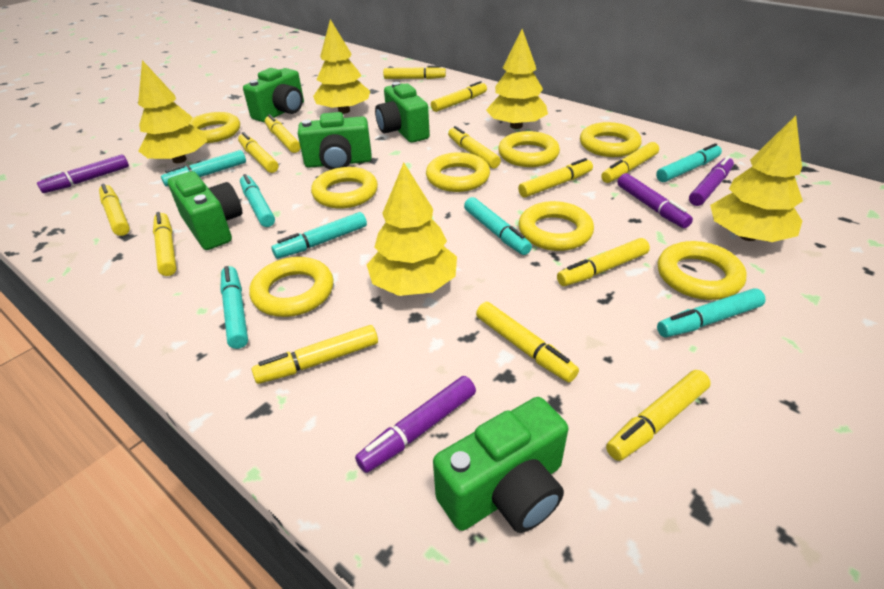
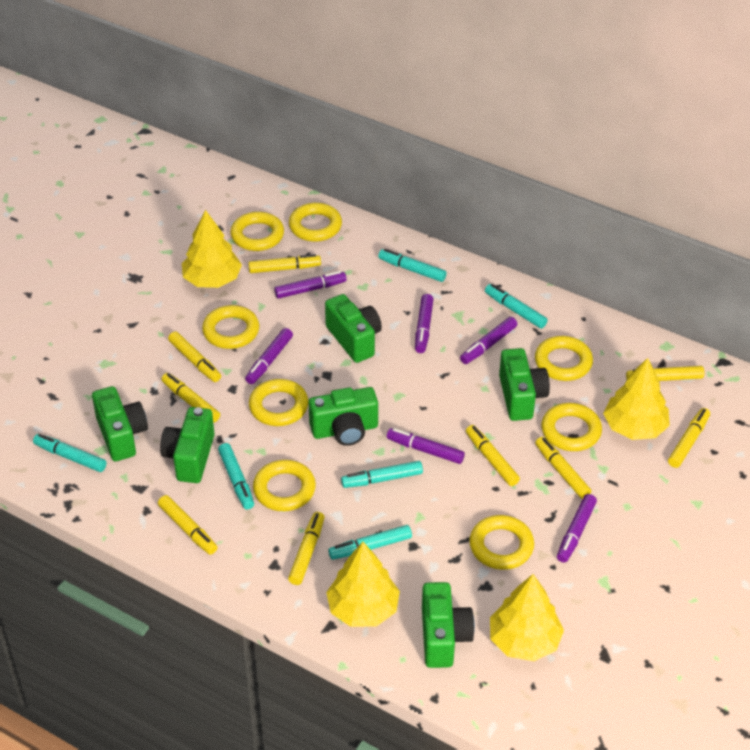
green camera: 5 -> 6
purple marker: 4 -> 6
turquoise marker: 7 -> 6
yellow marker: 13 -> 9
yellow tree: 5 -> 4

